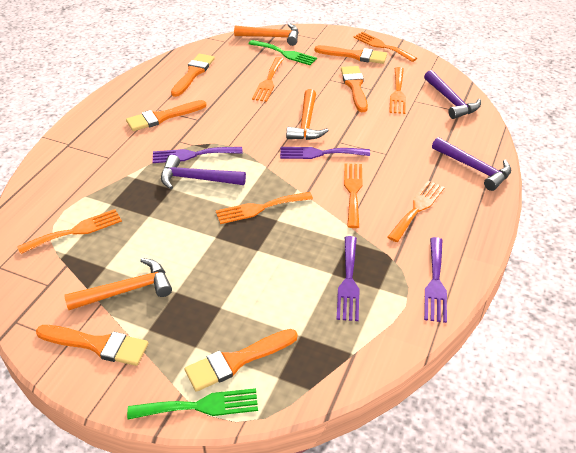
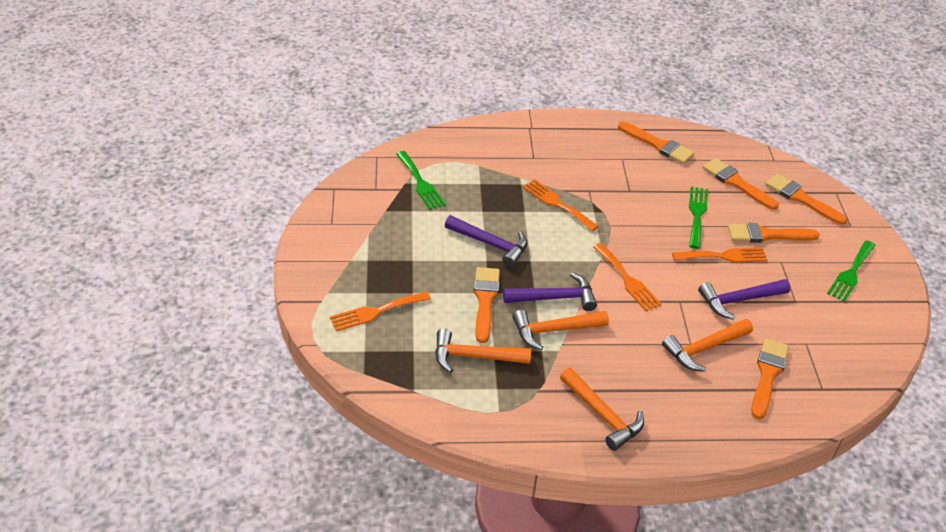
green fork: 2 -> 3
orange fork: 7 -> 4
orange hammer: 3 -> 4
purple fork: 4 -> 0

